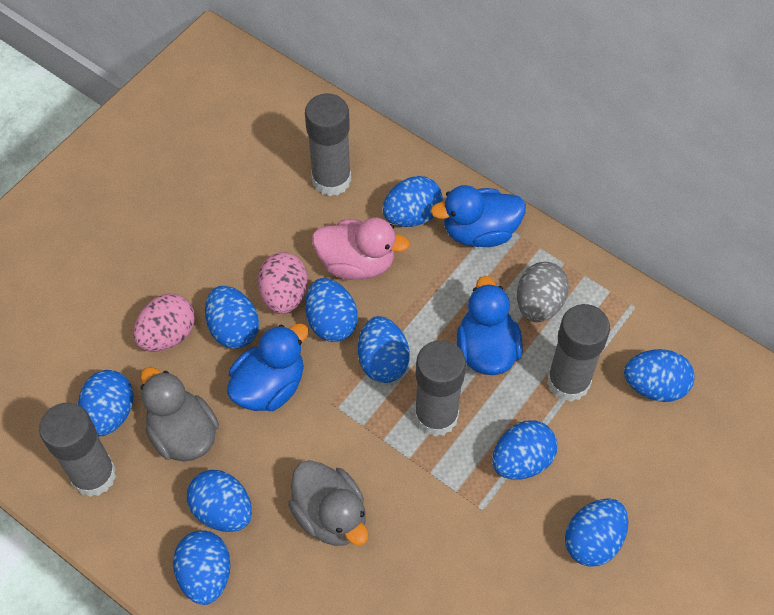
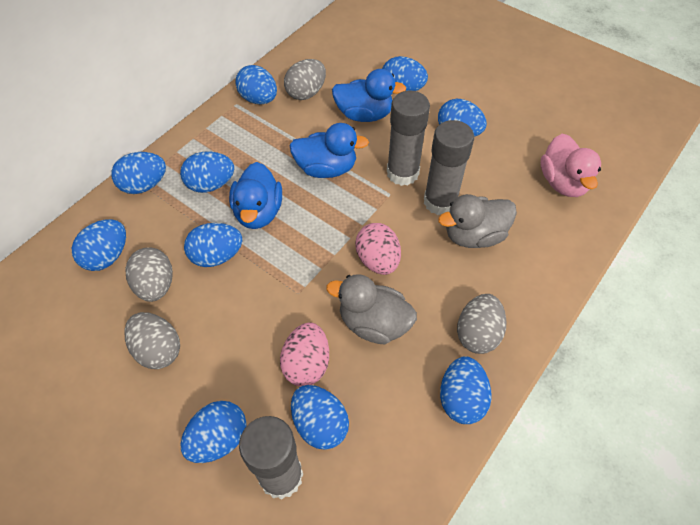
grey egg: 1 -> 4
grey glue stick: 4 -> 3

